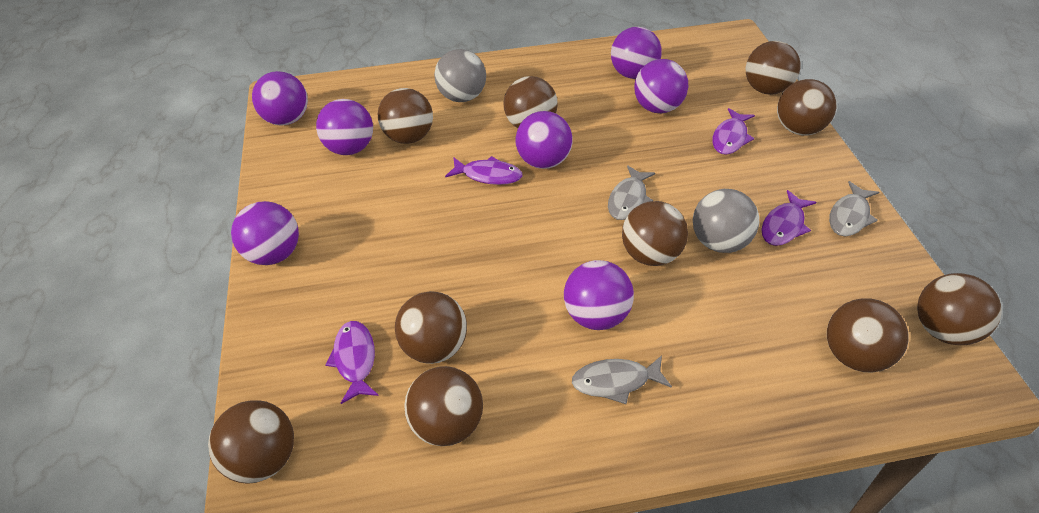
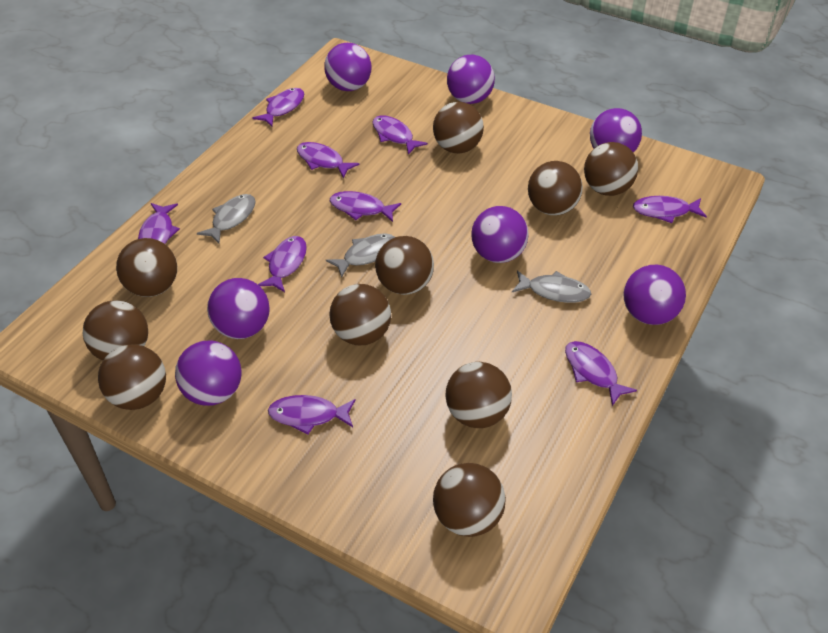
grey ball: 2 -> 0
purple fish: 4 -> 9

